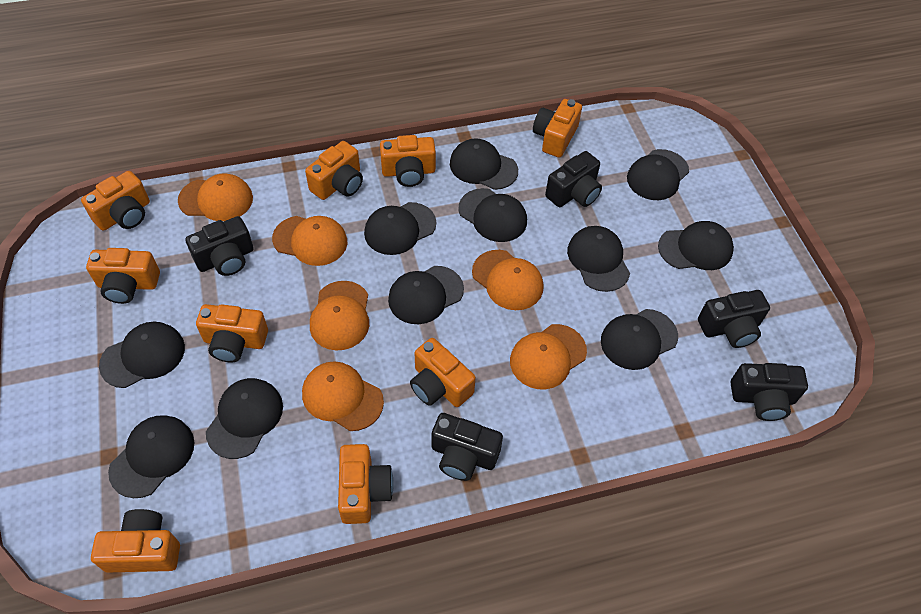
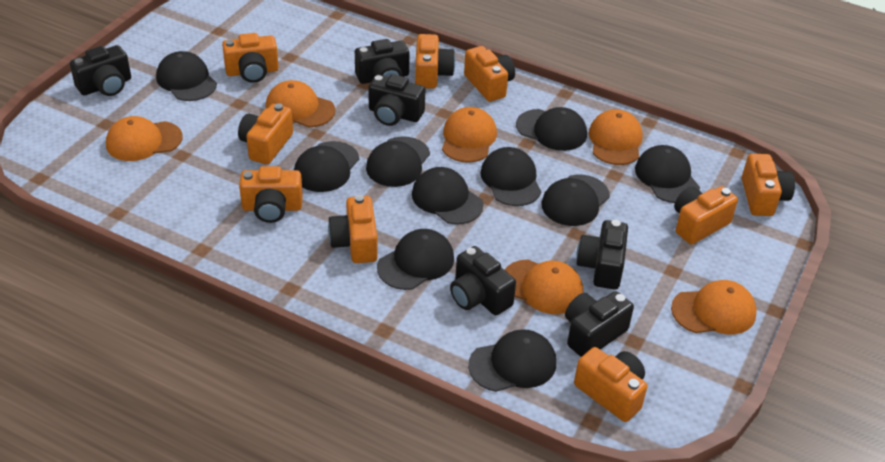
black camera: 5 -> 6
black cap: 11 -> 10

